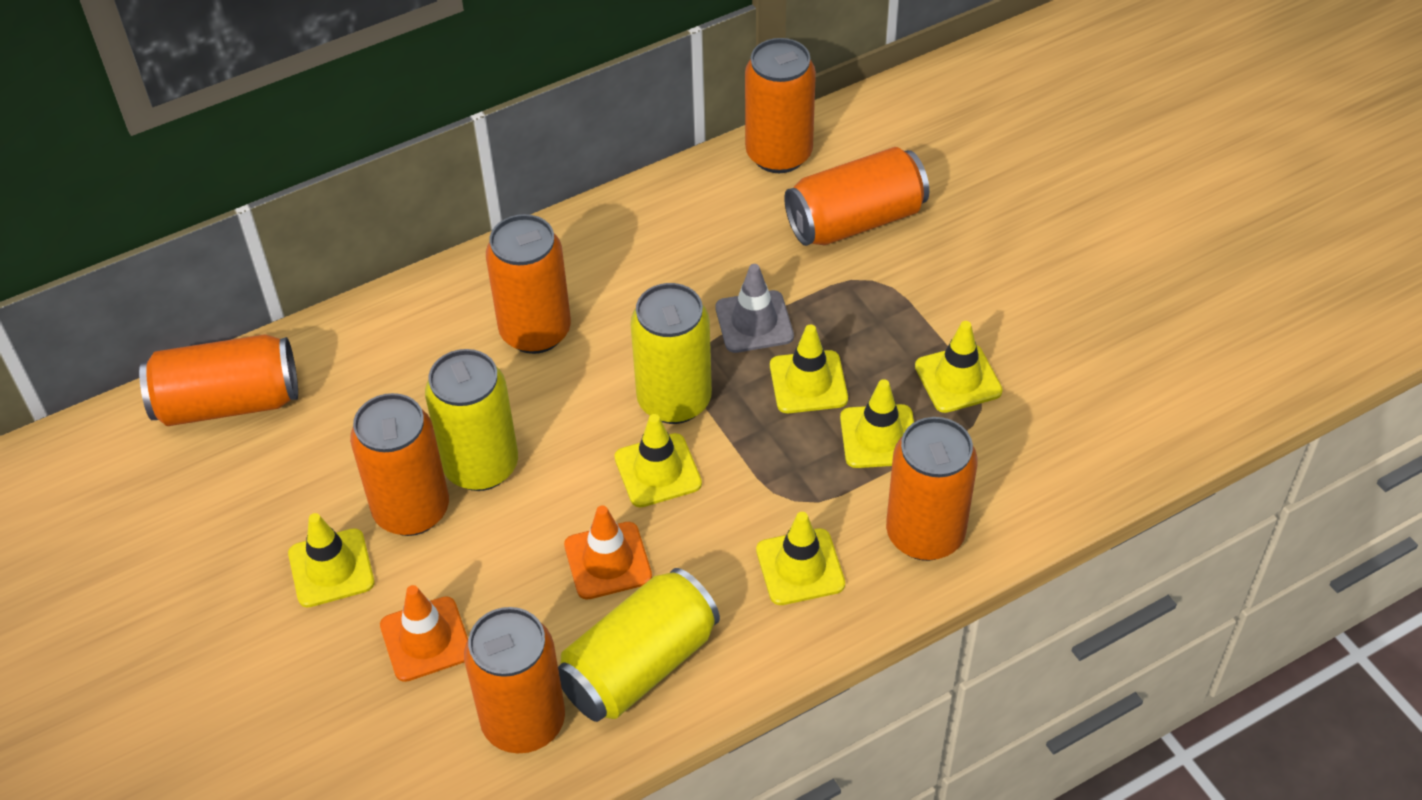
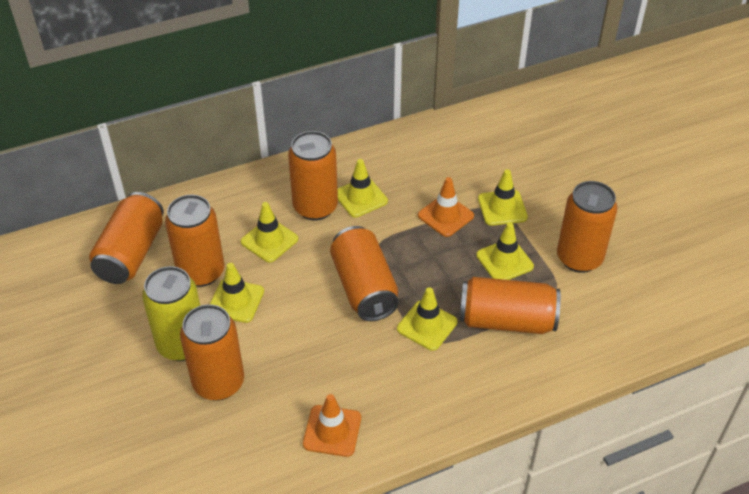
grey traffic cone: 1 -> 0
yellow can: 3 -> 1

